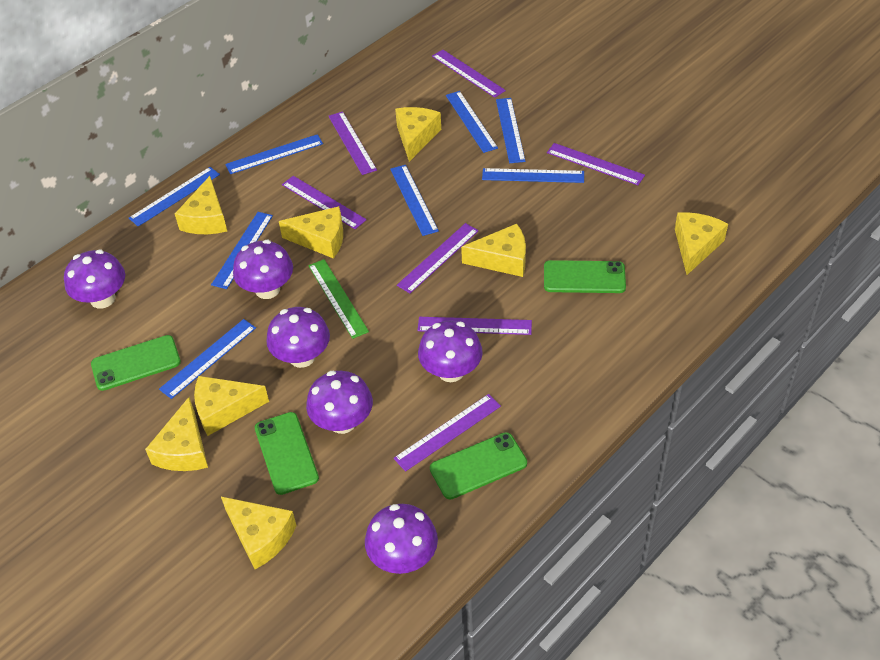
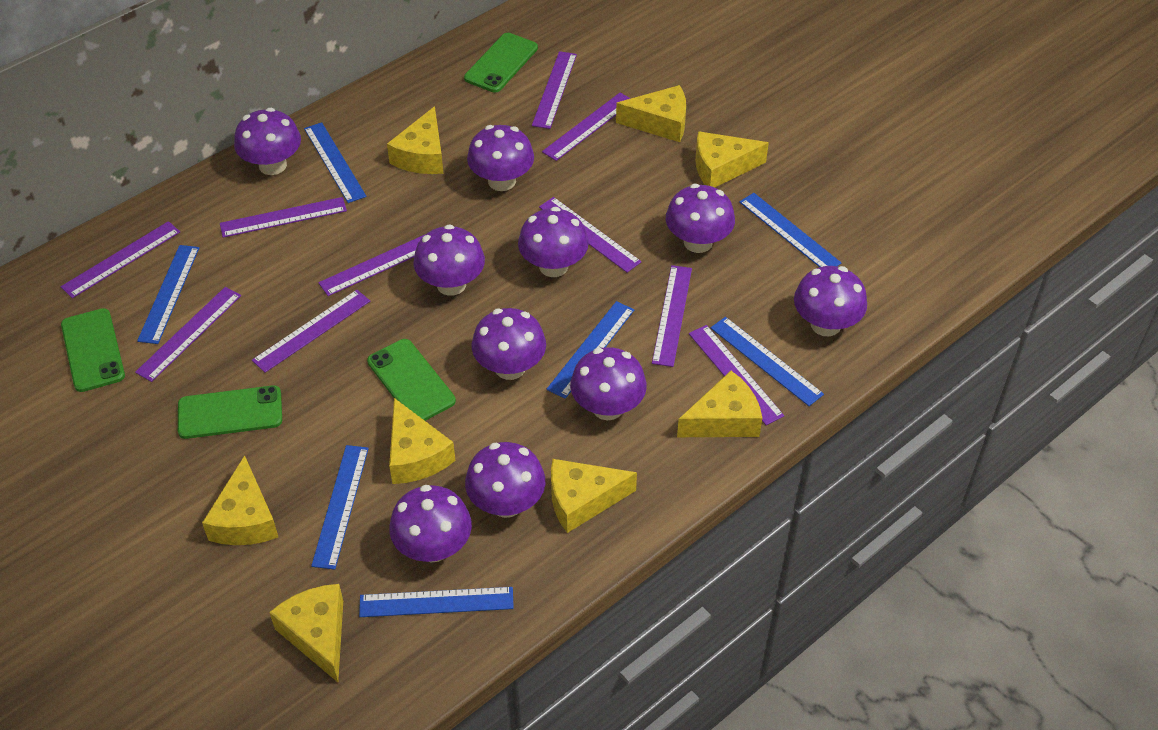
blue ruler: 8 -> 7
green ruler: 1 -> 0
purple mushroom: 6 -> 10
purple ruler: 7 -> 10

